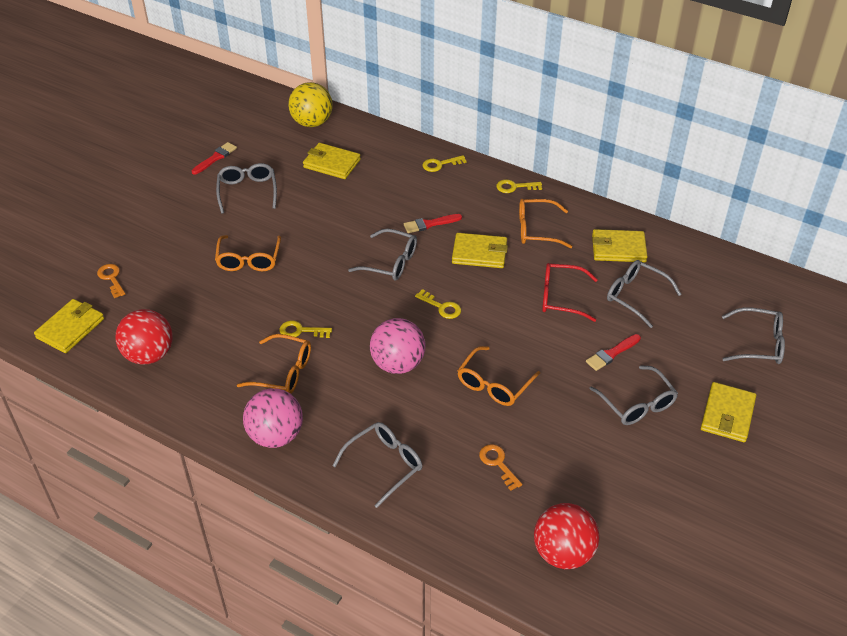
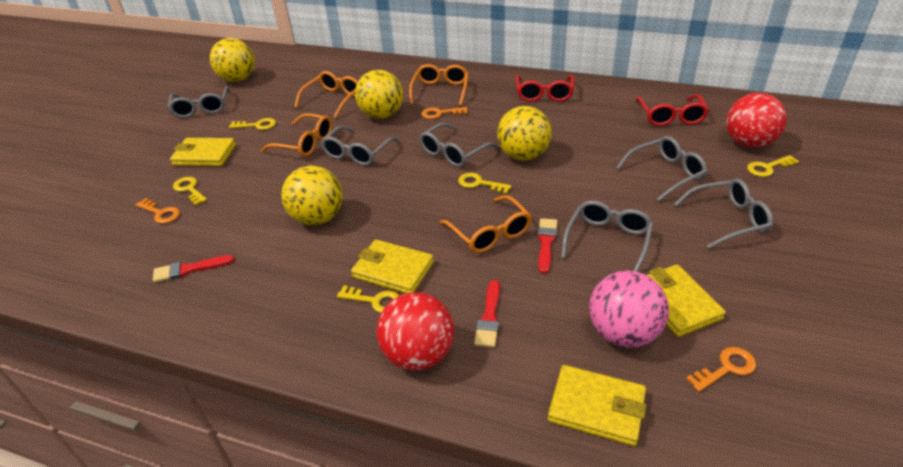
orange key: 2 -> 3
pink ball: 2 -> 1
red glasses: 1 -> 2
yellow ball: 1 -> 4
yellow key: 4 -> 5
yellow wallet: 5 -> 4

